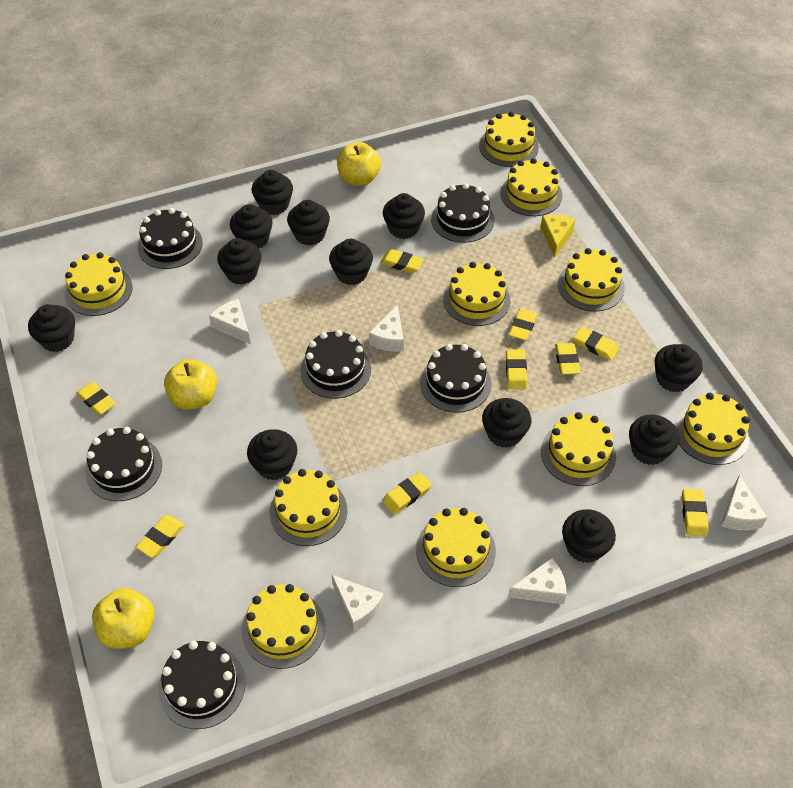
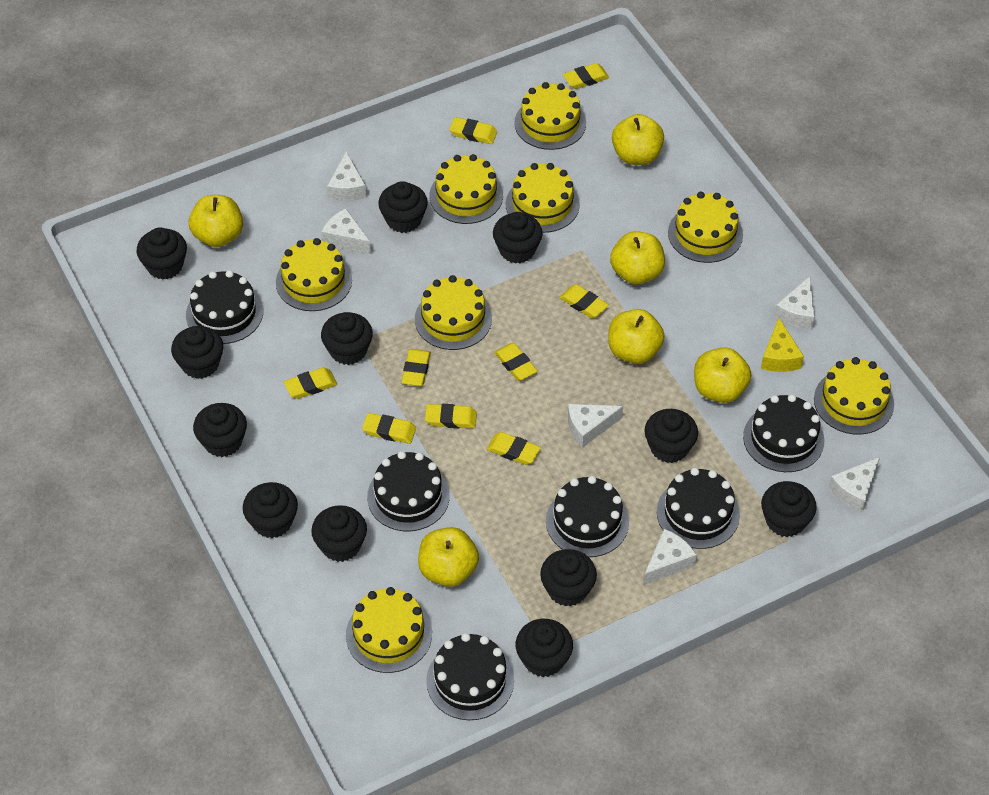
white cheese: 5 -> 6
yellow apple: 3 -> 6
yellow cake: 10 -> 8

